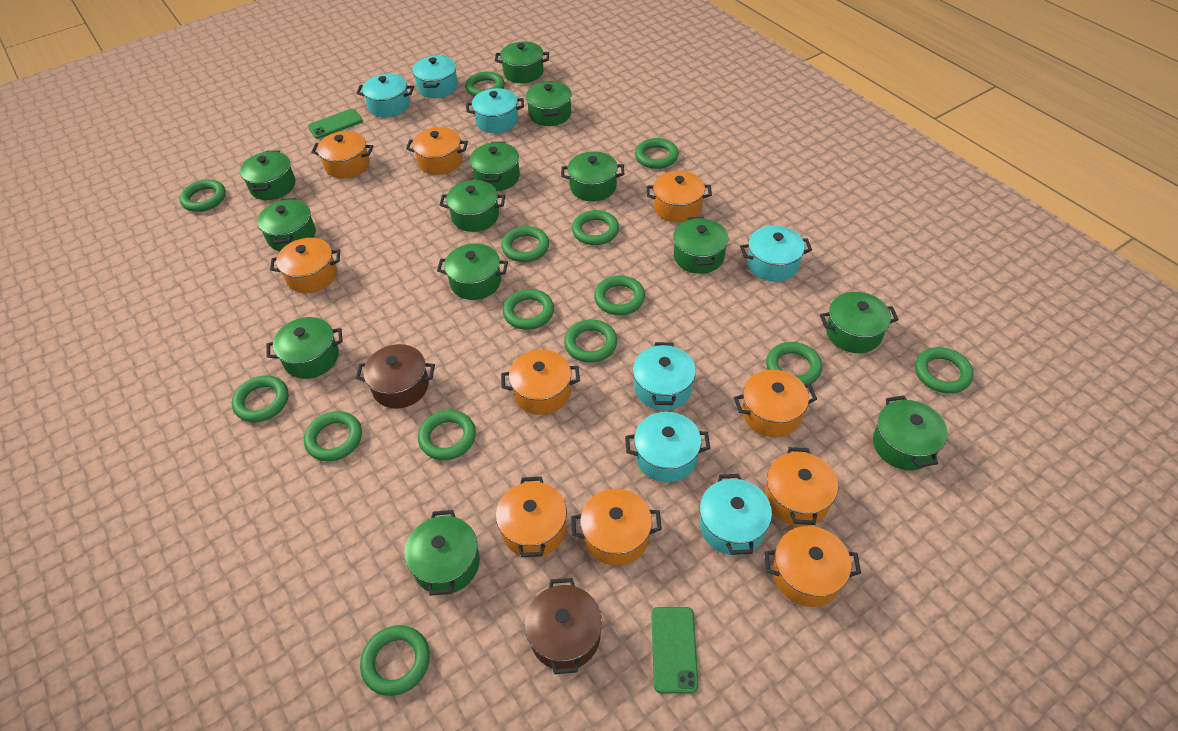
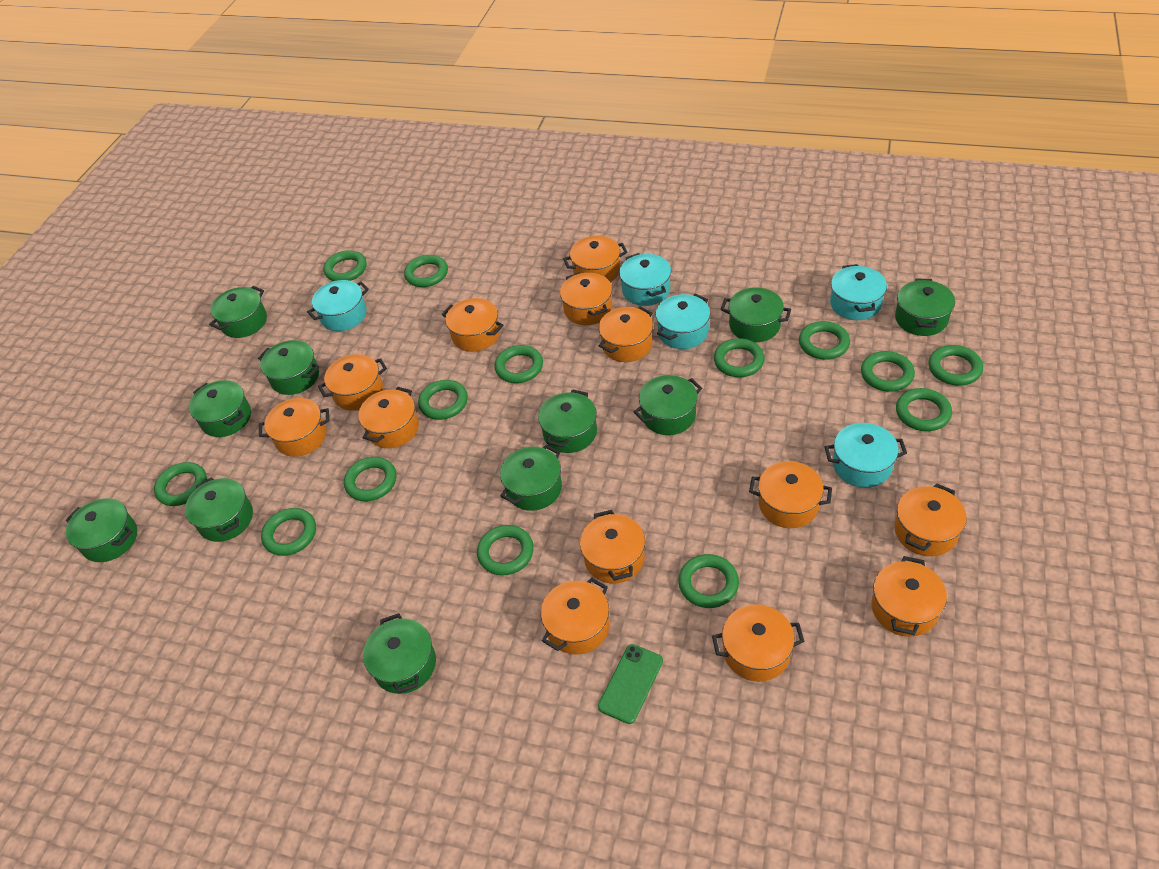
brown pot: 2 -> 0
green phone: 2 -> 1
green pot: 13 -> 11
orange pot: 10 -> 13
turquoise pot: 7 -> 5

